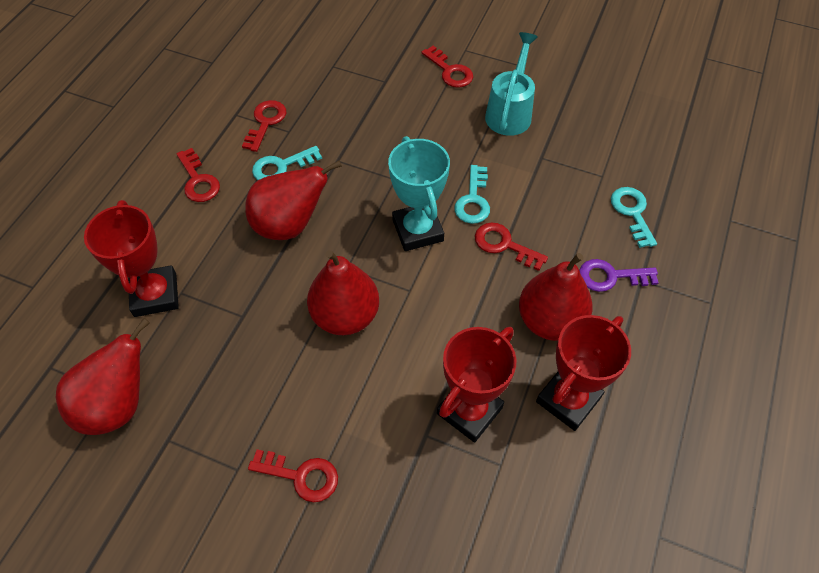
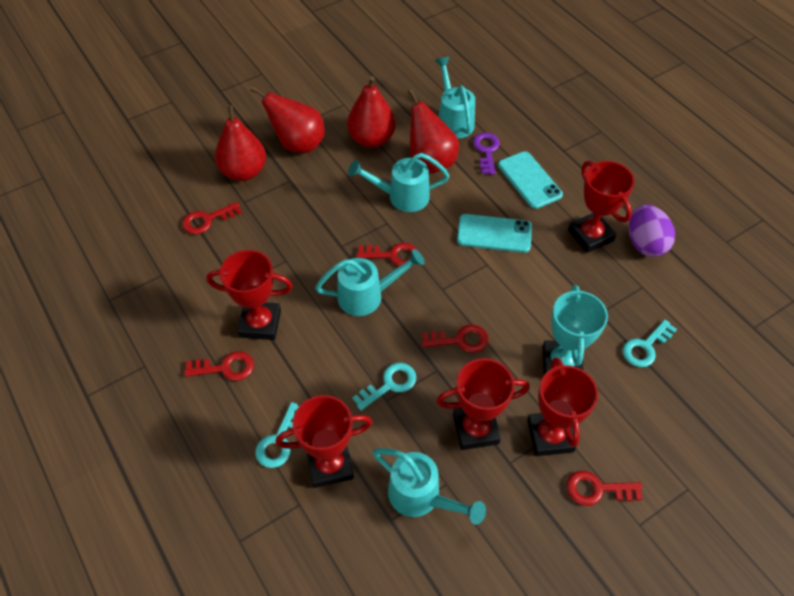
purple egg: 0 -> 1
red trophy: 3 -> 5
turquoise phone: 0 -> 2
turquoise watering can: 1 -> 4

